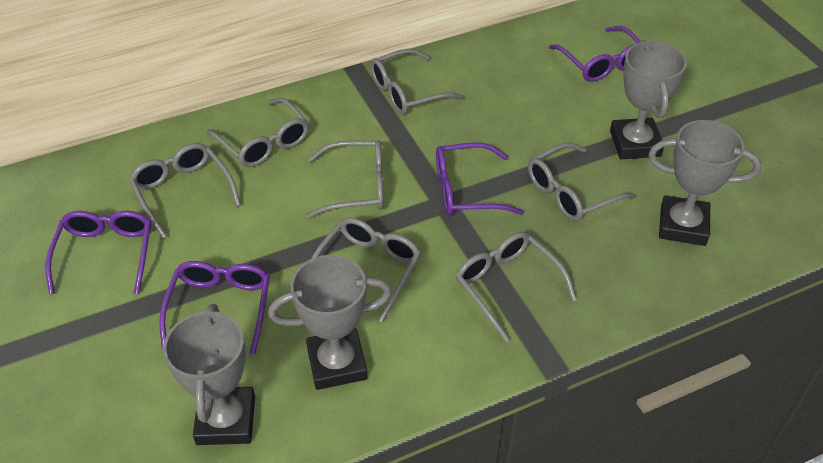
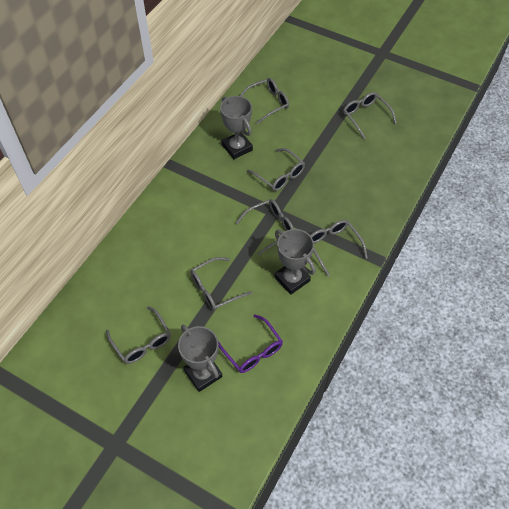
grey trophy: 4 -> 3
purple glasses: 4 -> 1

